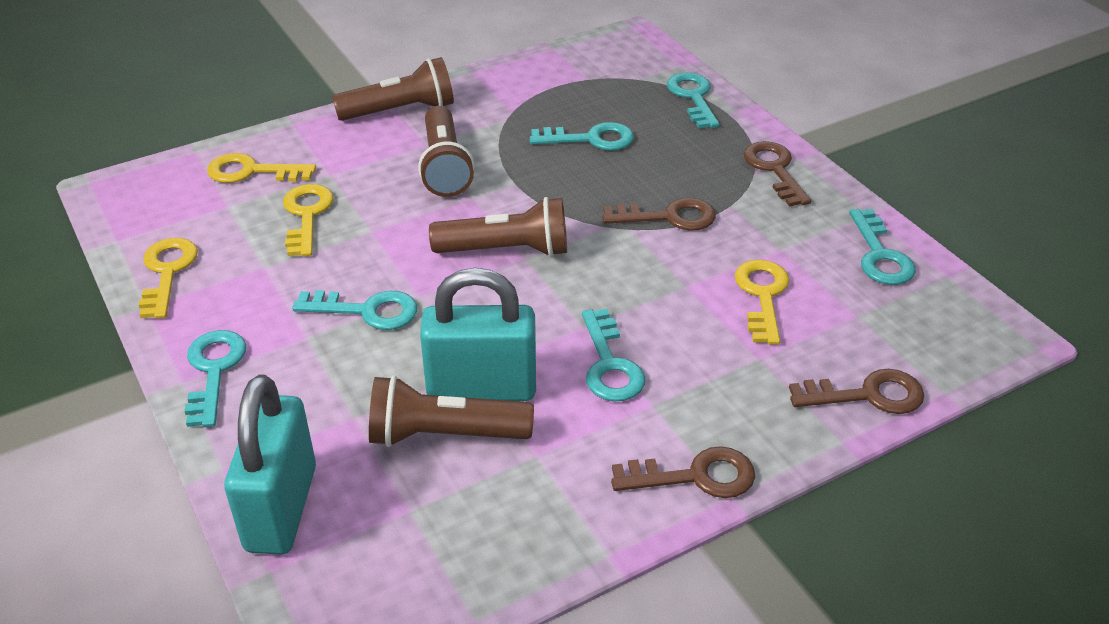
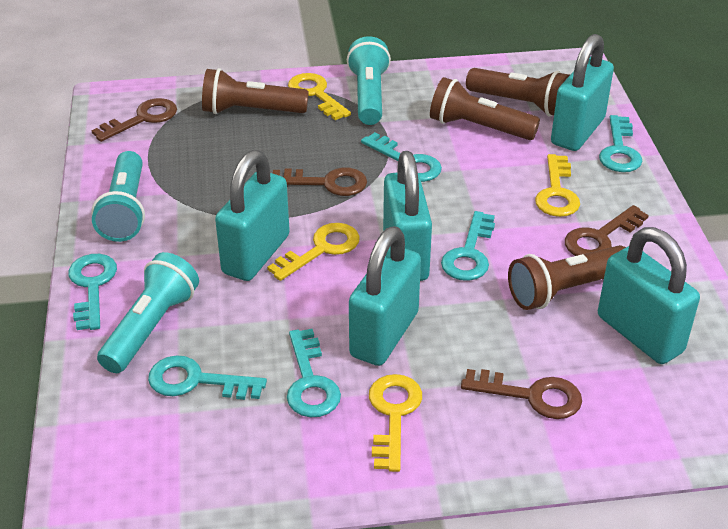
turquoise flashlight: 0 -> 3
turquoise padlock: 2 -> 5

